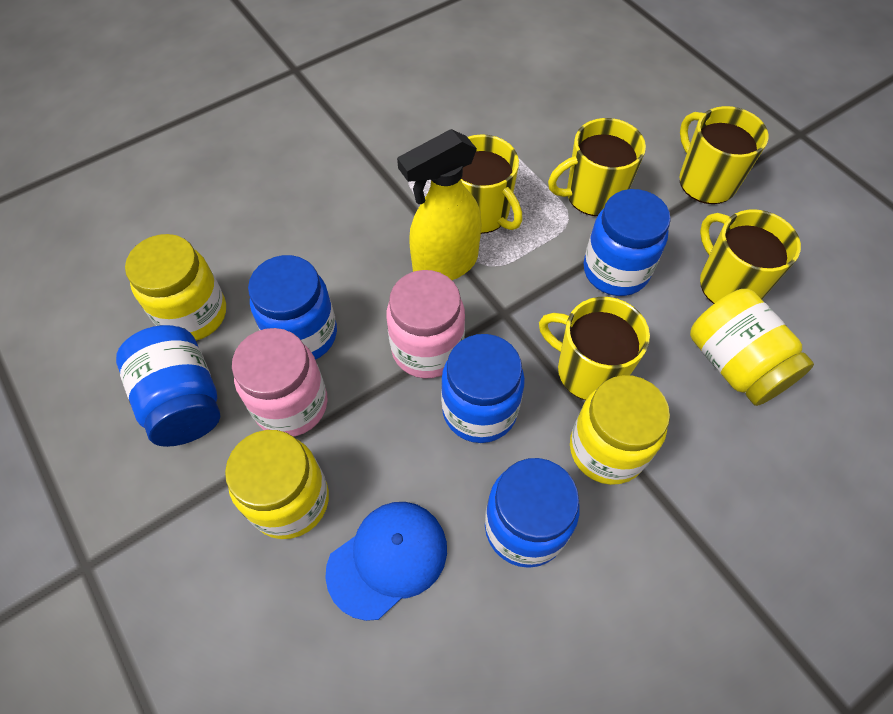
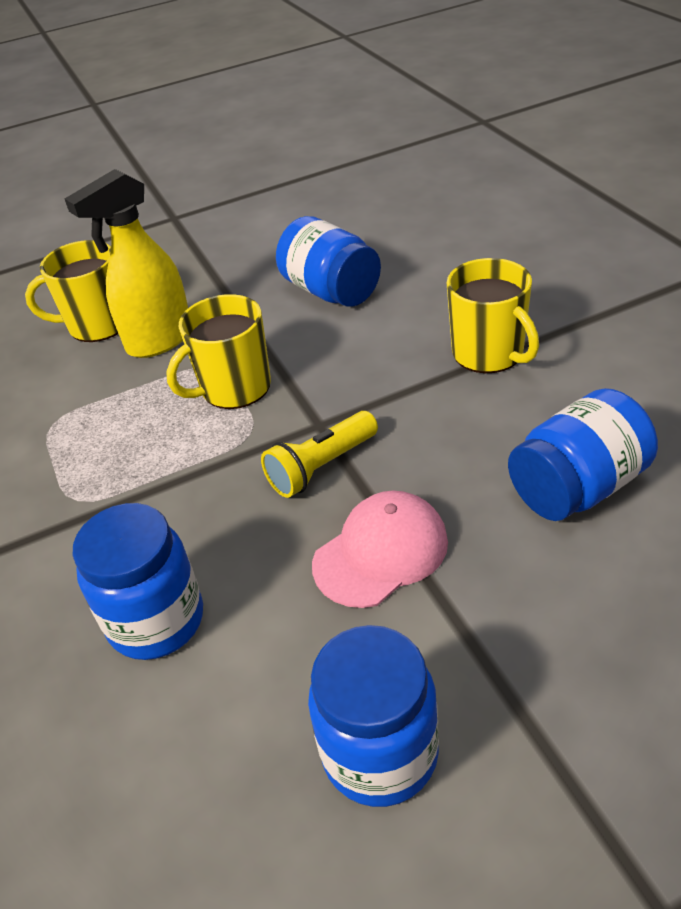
blue cap: 1 -> 0
blue jar: 5 -> 4
pink cap: 0 -> 1
pink jar: 2 -> 0
yellow flashlight: 0 -> 1
yellow jar: 4 -> 0
yellow mug: 5 -> 3

